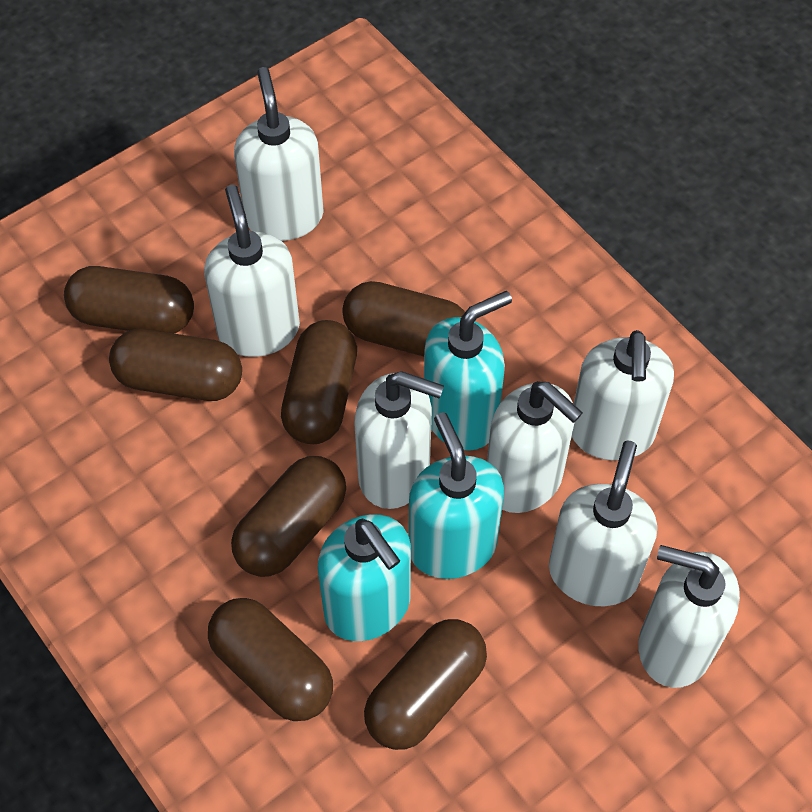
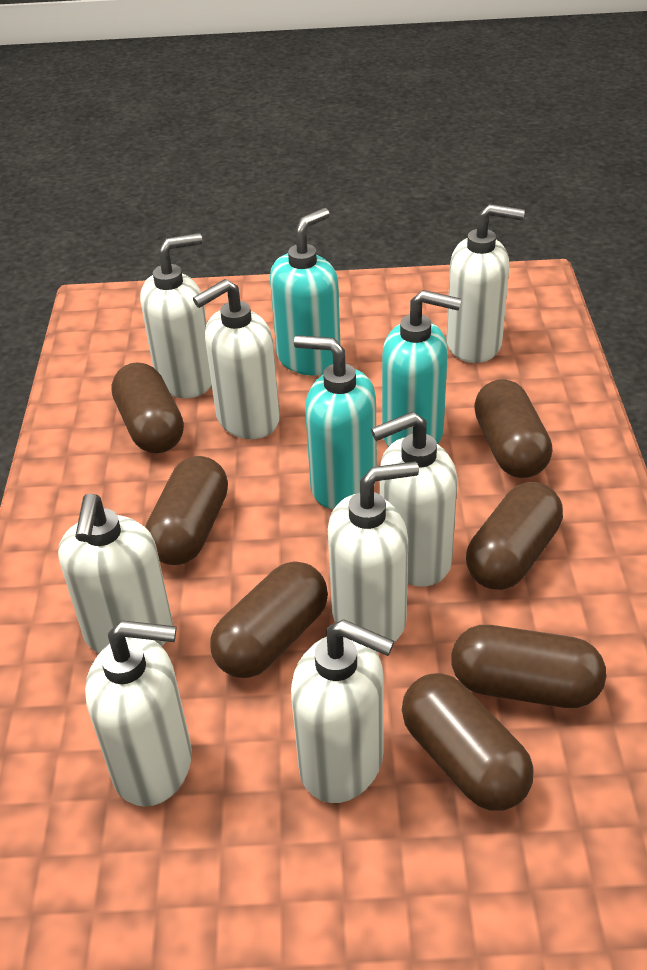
white soap dispenser: 7 -> 8

